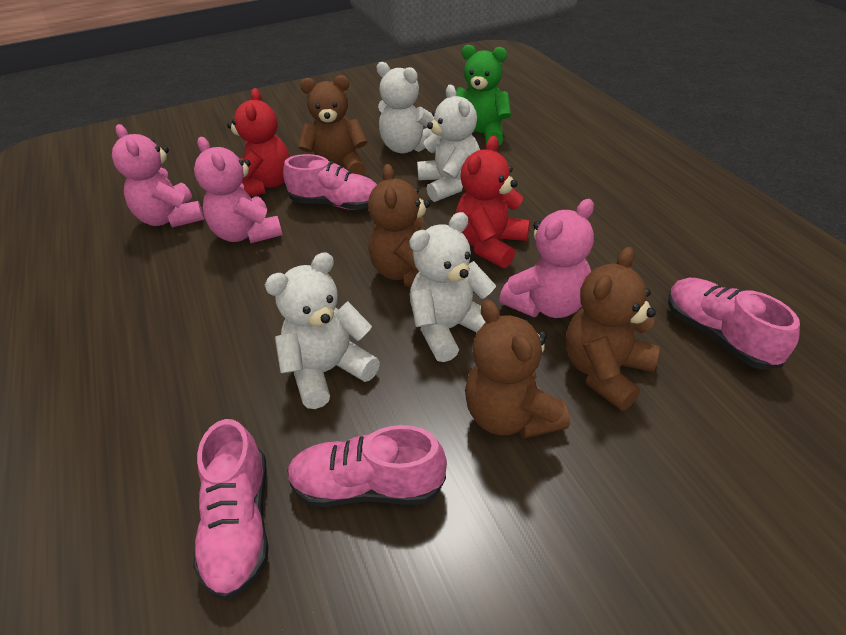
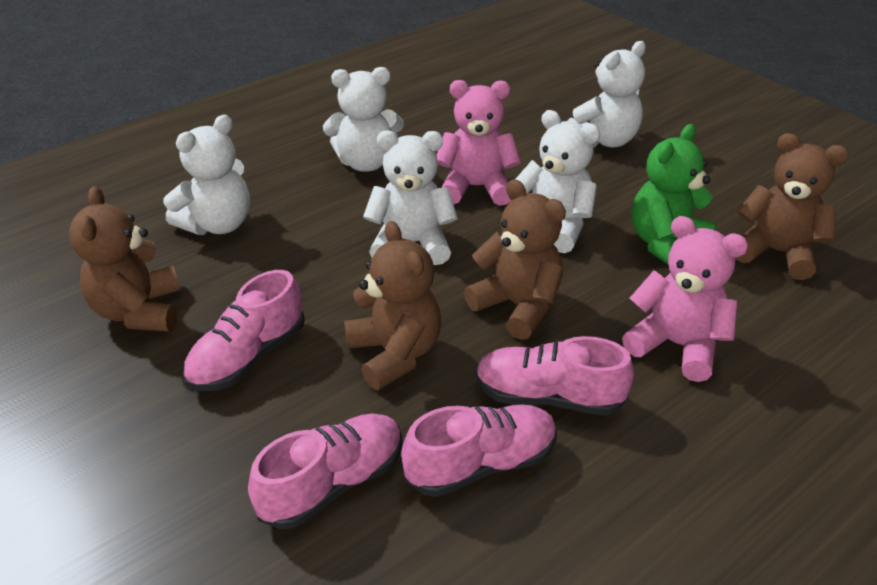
pink teddy bear: 3 -> 2
red teddy bear: 2 -> 0
white teddy bear: 4 -> 5

